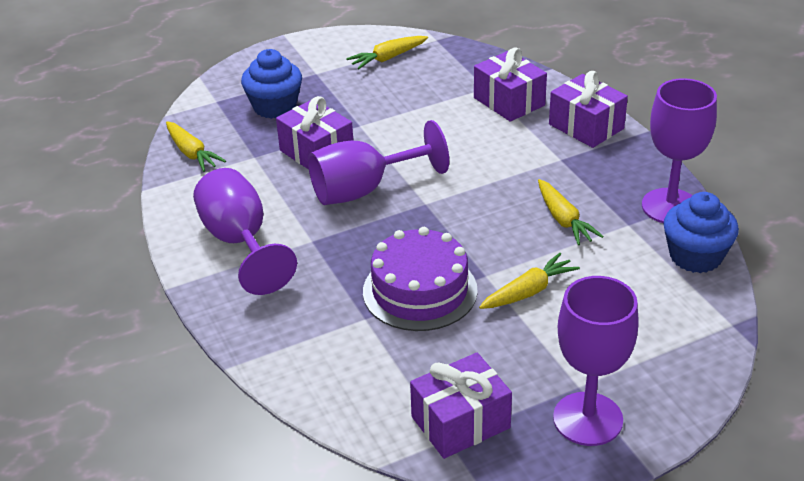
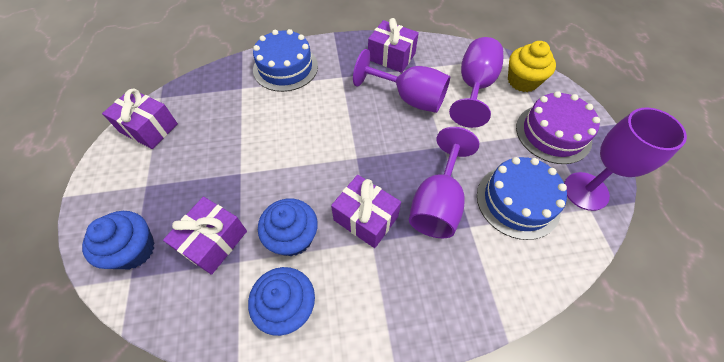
blue cake: 0 -> 2
blue cupcake: 2 -> 3
yellow carrot: 4 -> 0
yellow cupcake: 0 -> 1

